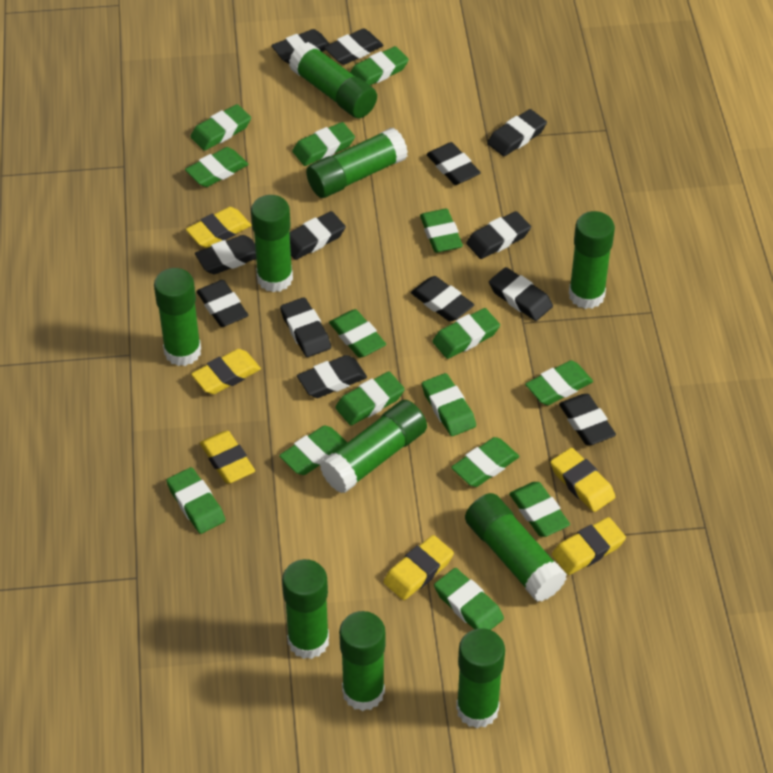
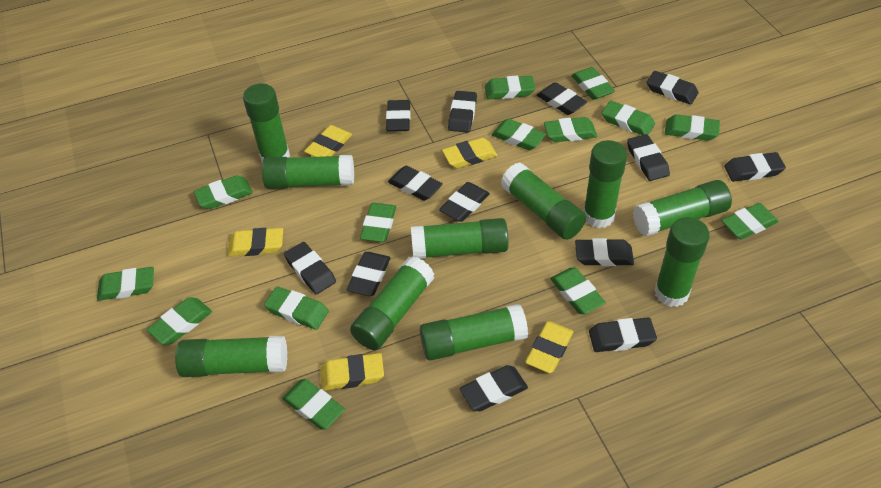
green eraser: 15 -> 14
yellow eraser: 6 -> 5

